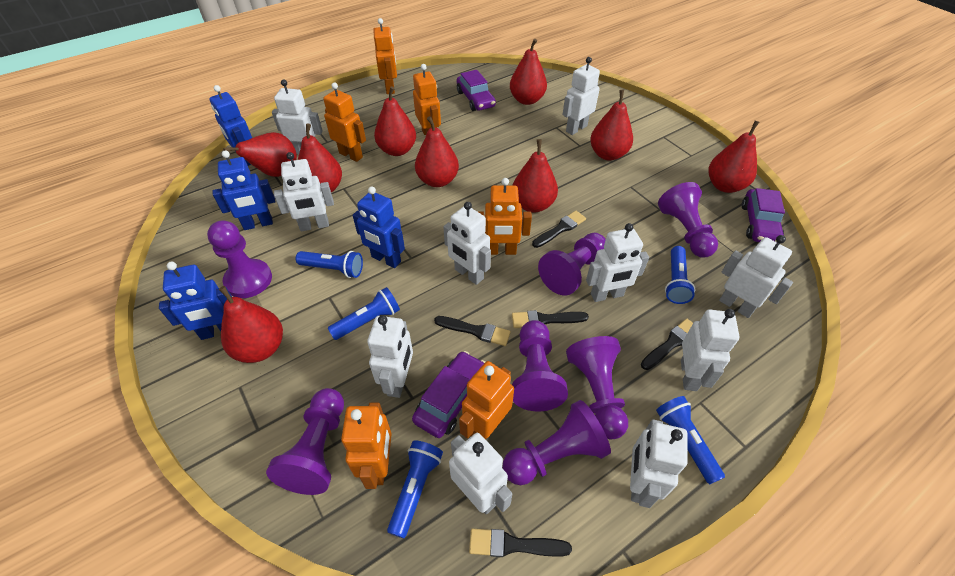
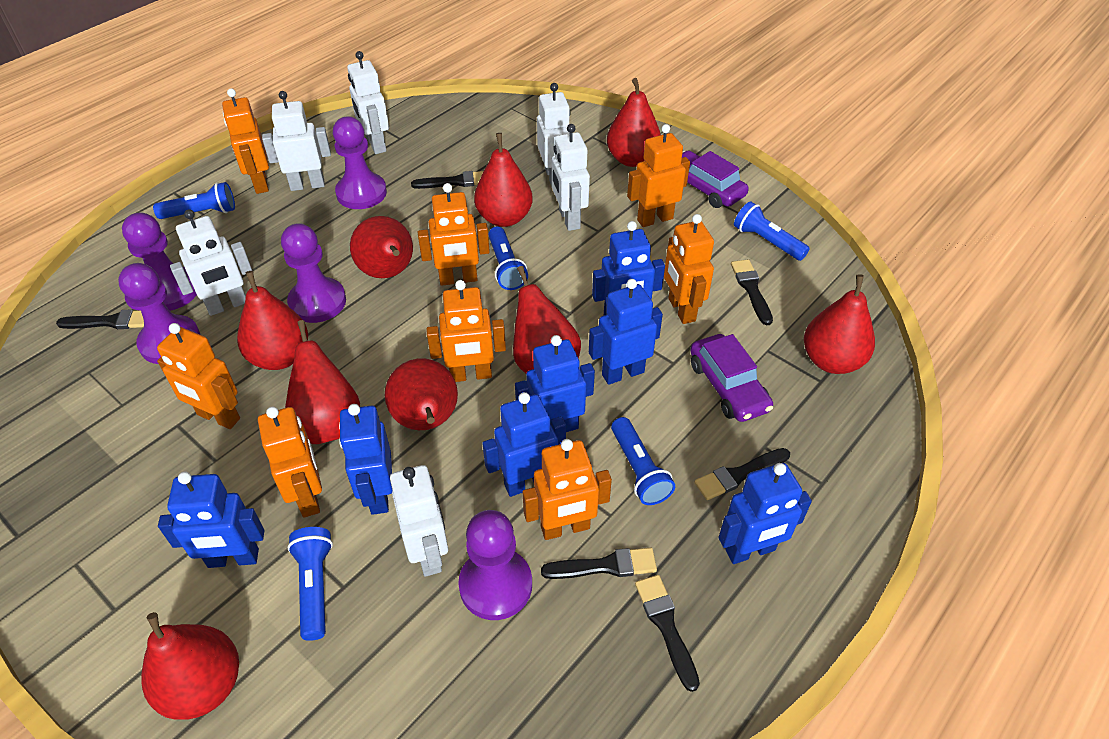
black brush: 5 -> 6
blue robot: 4 -> 7
orange robot: 6 -> 8
purple car: 3 -> 2
purple pawn: 7 -> 5
white robot: 10 -> 6

